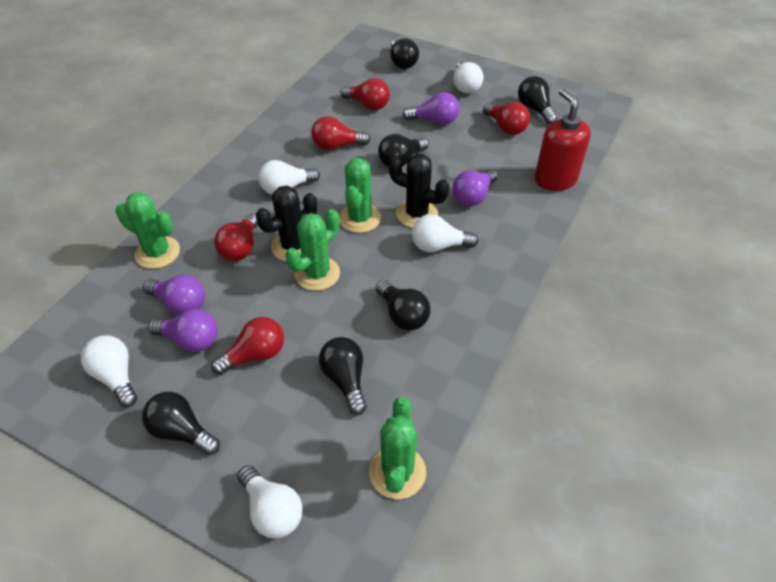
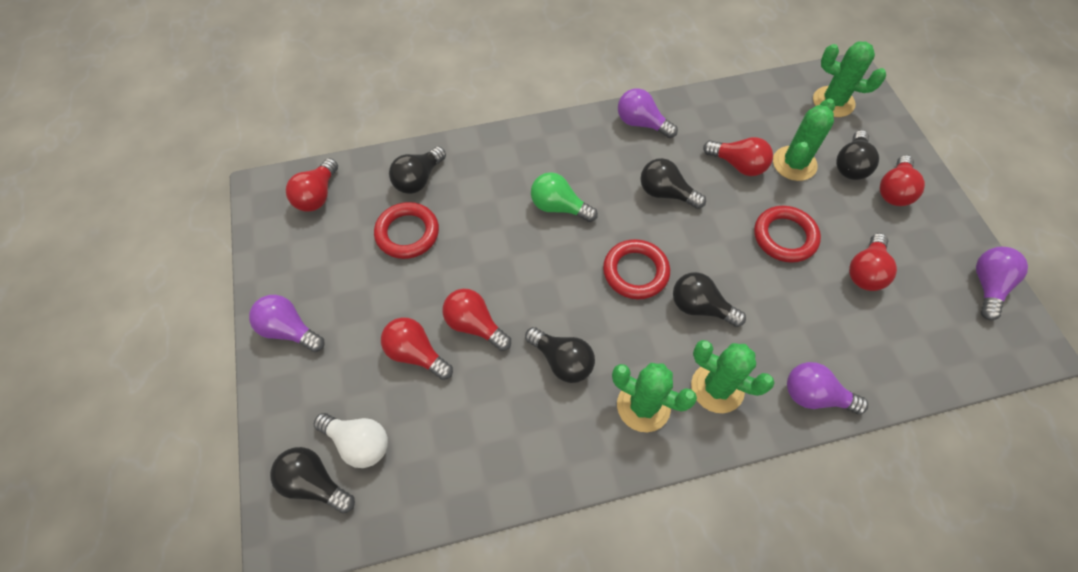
black cactus: 2 -> 0
green light bulb: 0 -> 1
red light bulb: 5 -> 6
red ring: 0 -> 3
red soap dispenser: 1 -> 0
white light bulb: 5 -> 1

